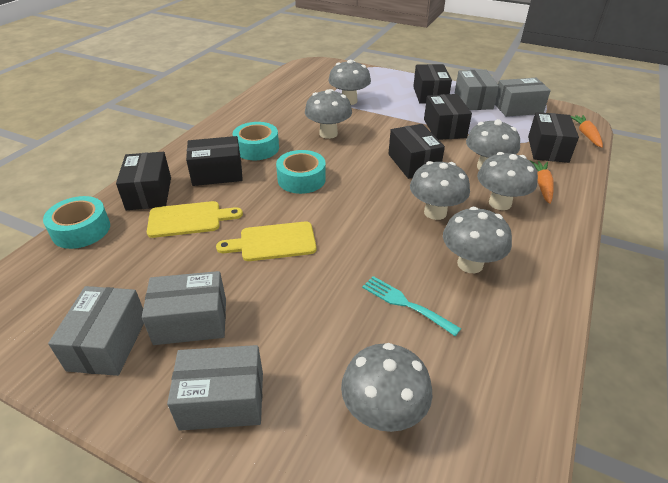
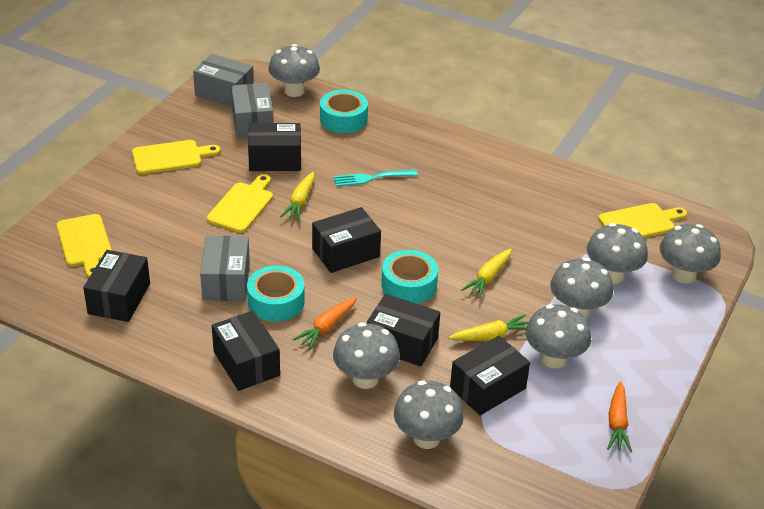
grey box: 5 -> 3
yellow carrot: 0 -> 3
yellow cutting board: 2 -> 4

